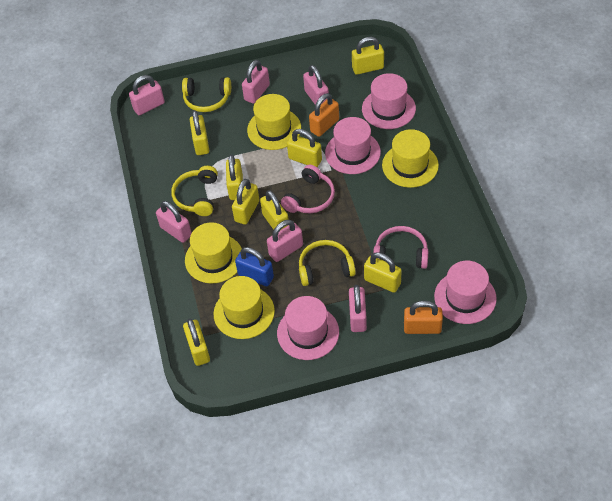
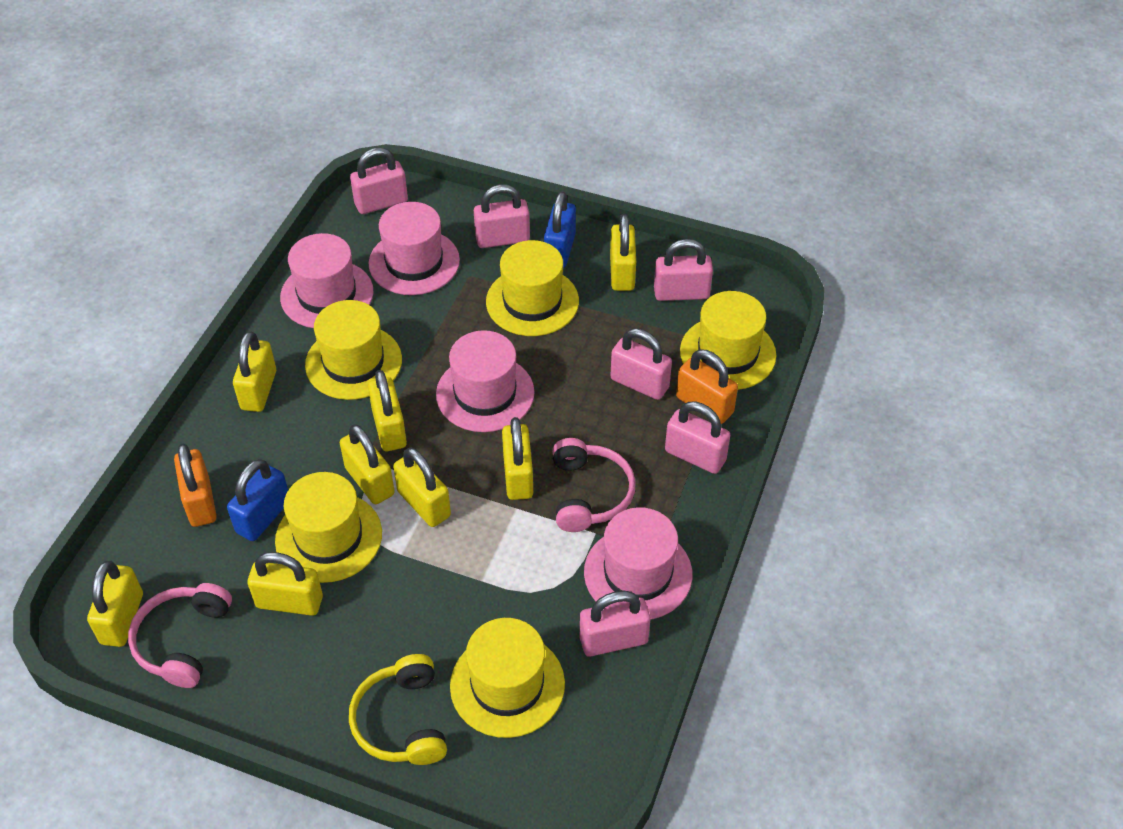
blue padlock: 1 -> 2
yellow hat: 4 -> 5
yellow headphones: 3 -> 1

